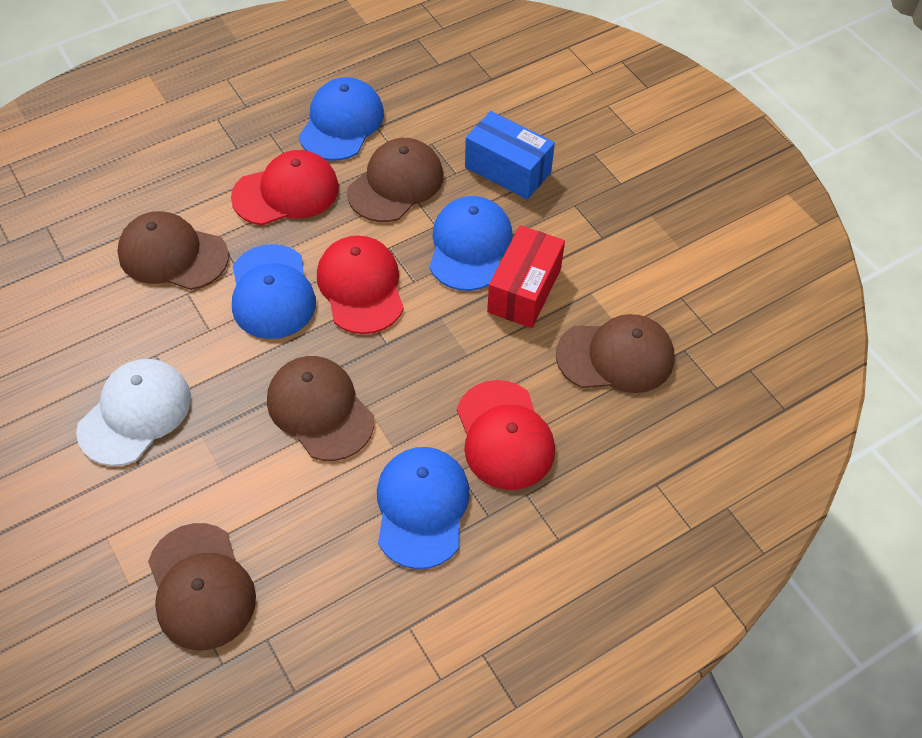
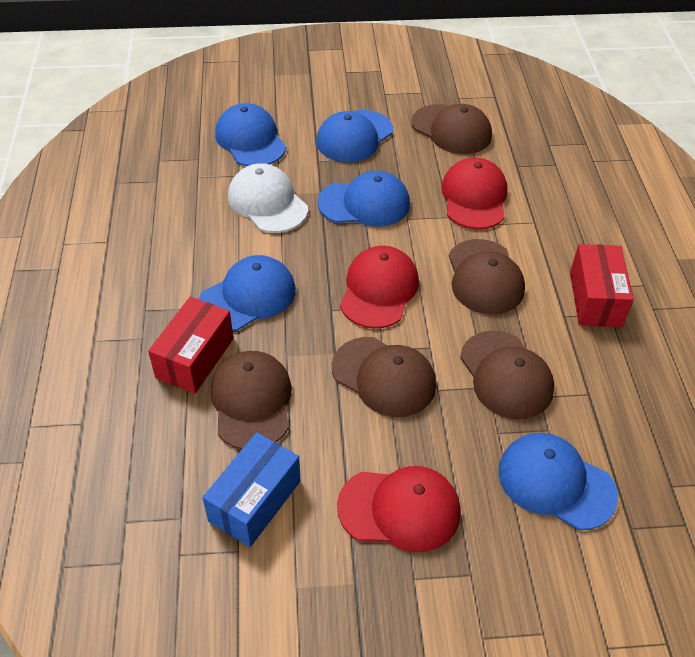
blue cap: 4 -> 5
red box: 1 -> 2

